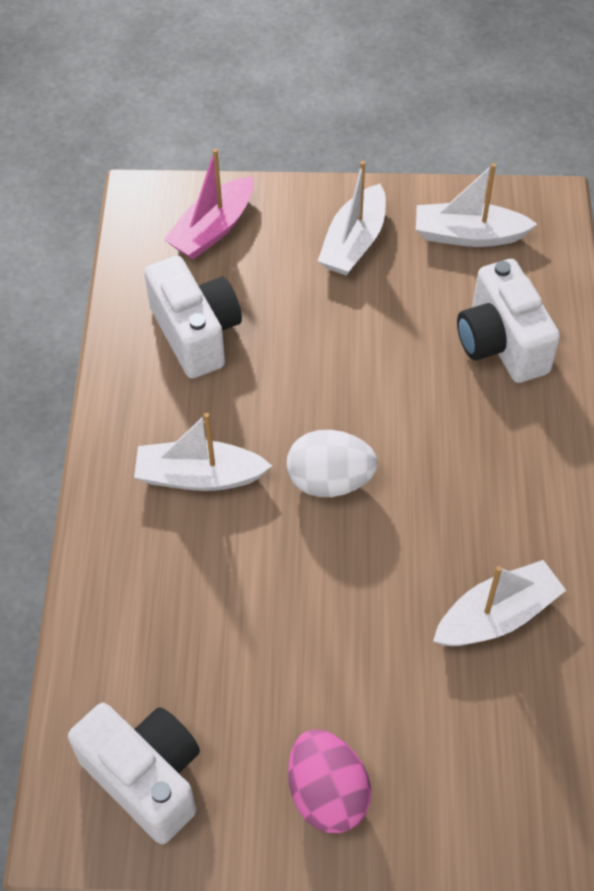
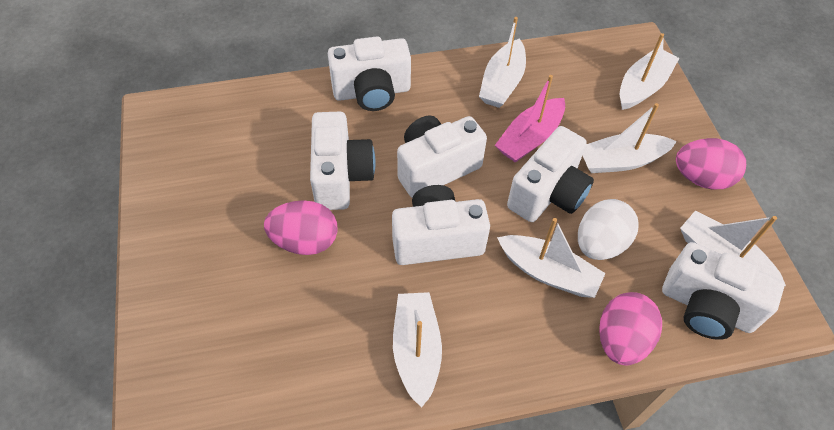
pink egg: 1 -> 3
white boat: 4 -> 6
white camera: 3 -> 6

